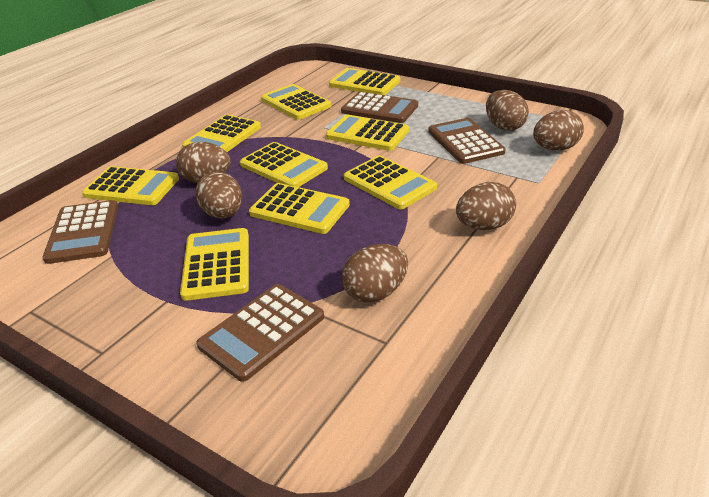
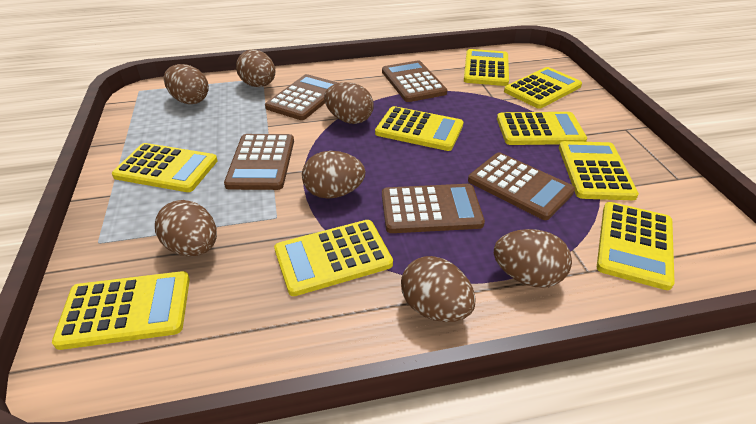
brown calculator: 4 -> 5
brown egg: 6 -> 7

